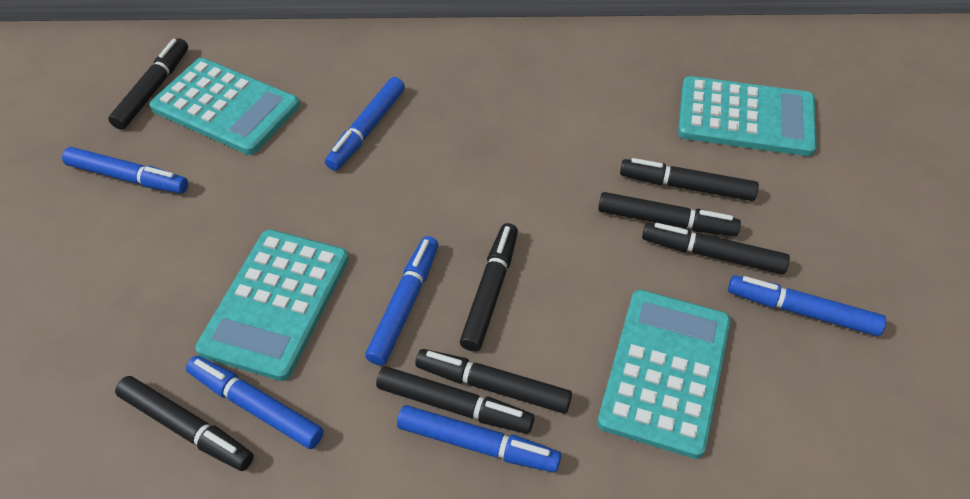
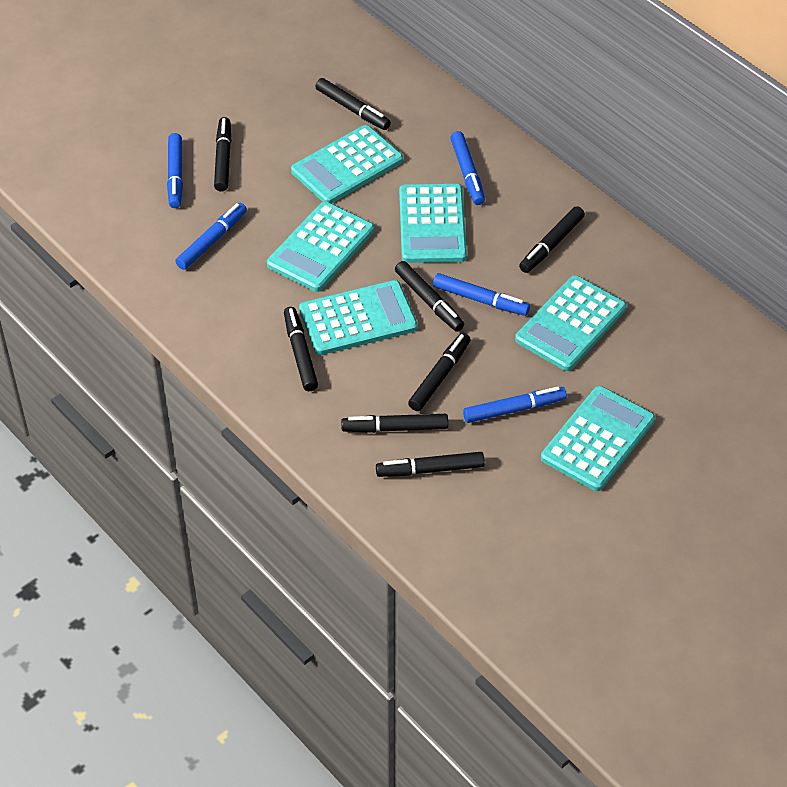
blue marker: 6 -> 5
turquoise calculator: 4 -> 6

